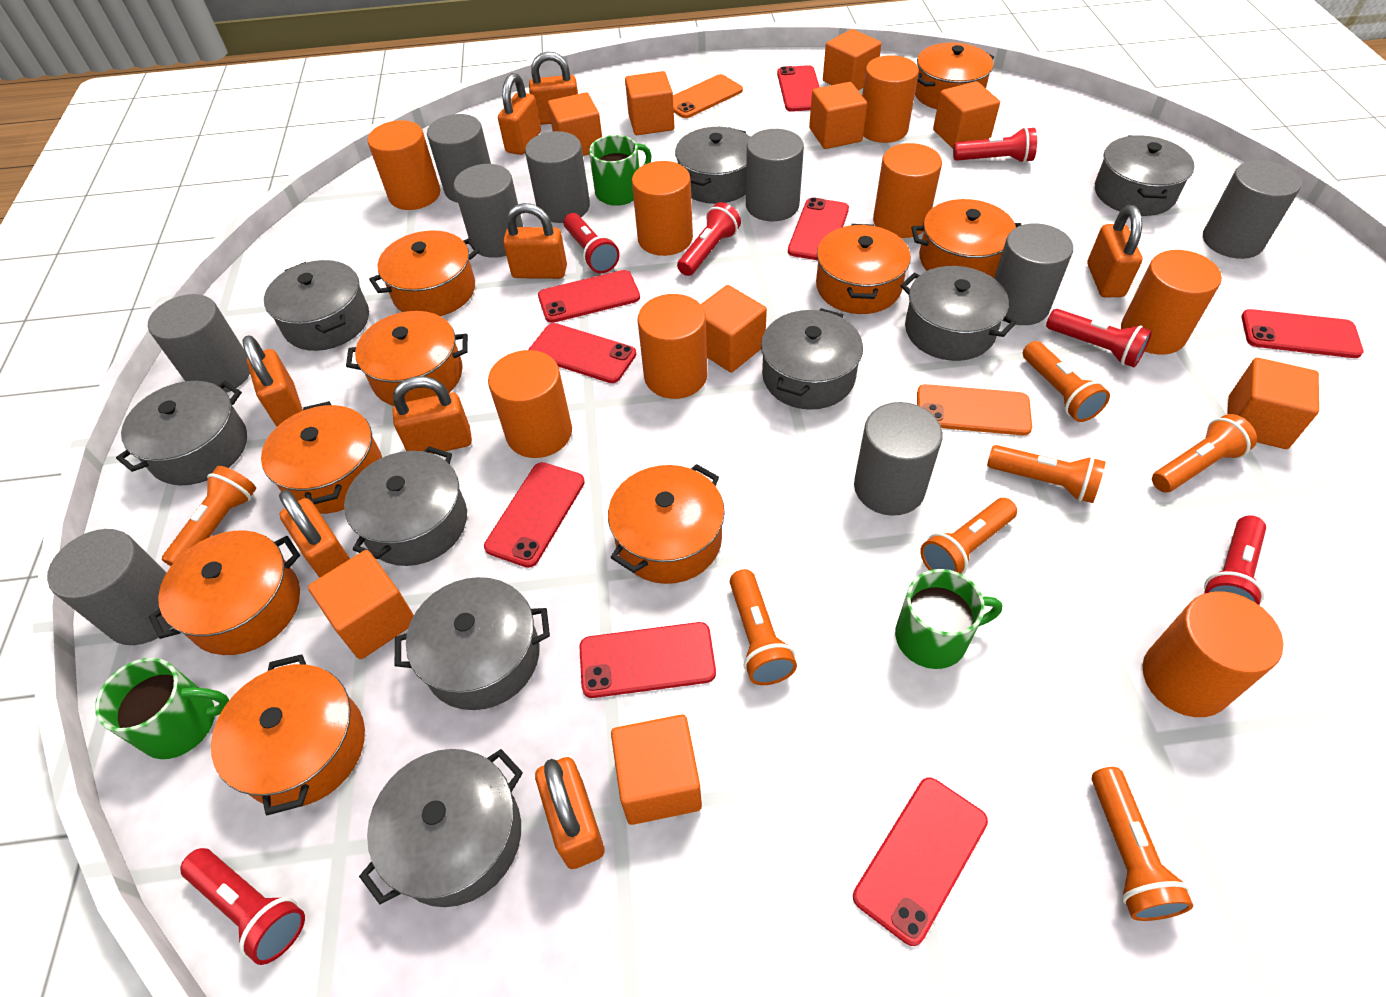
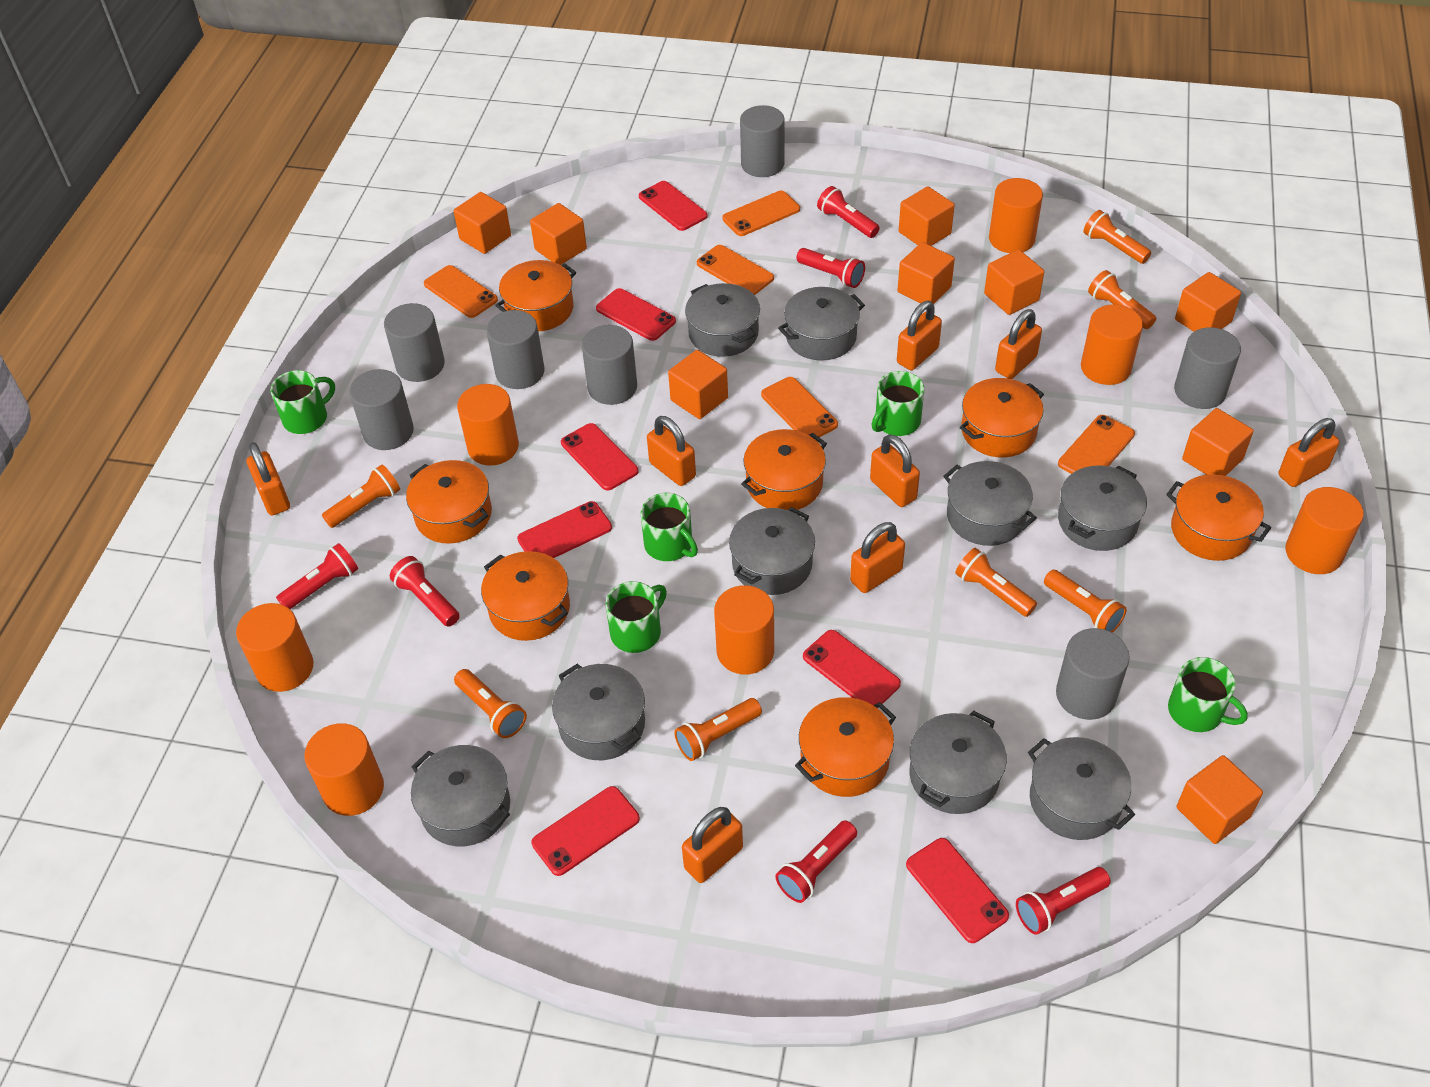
green mug: 3 -> 5
grey cylinder: 9 -> 7
orange cylinder: 8 -> 7
orange phone: 2 -> 5
orange pot: 9 -> 7
red phone: 8 -> 7

